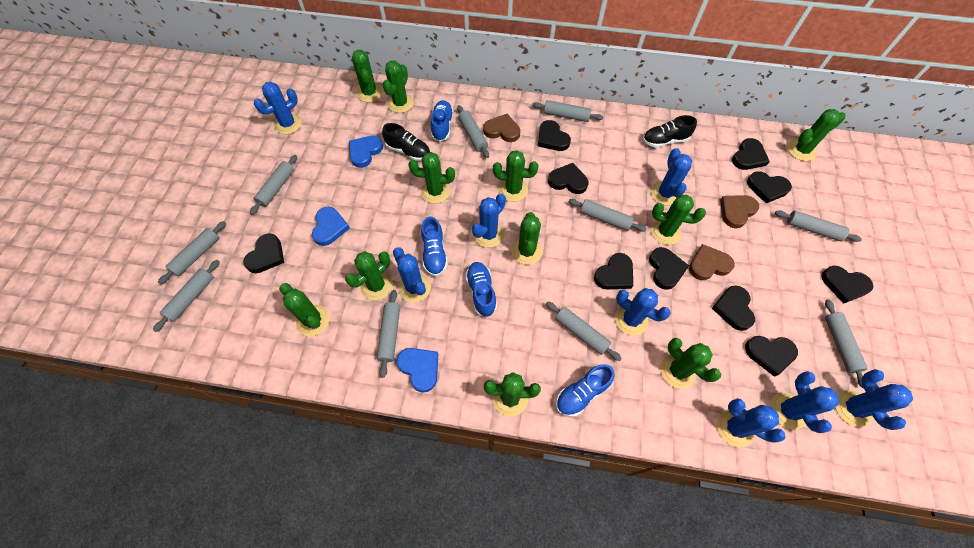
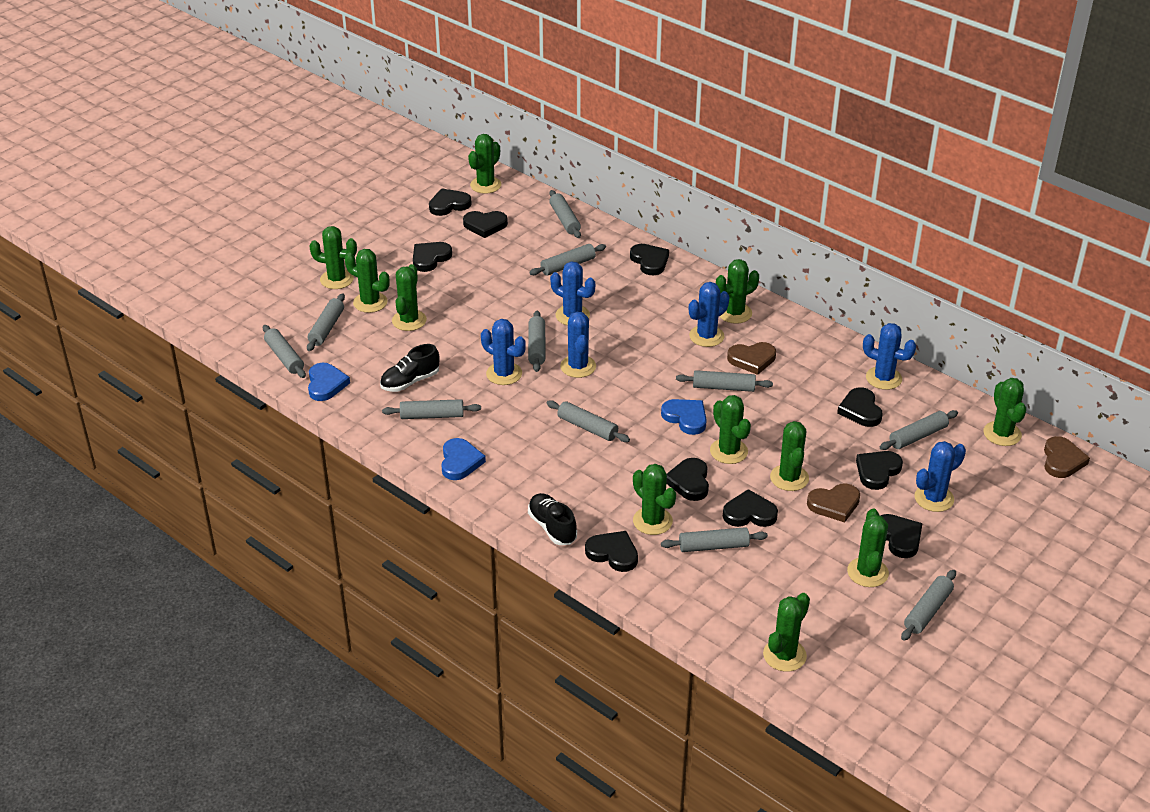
blue cactus: 8 -> 6
blue shoe: 4 -> 0
grey rolling pin: 10 -> 11

